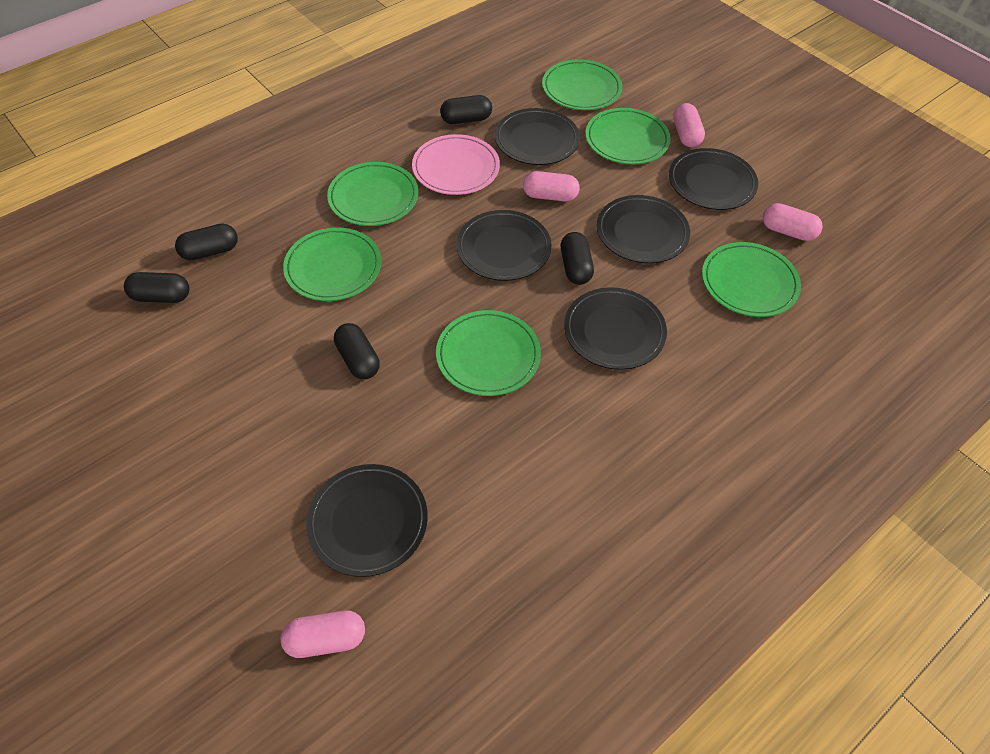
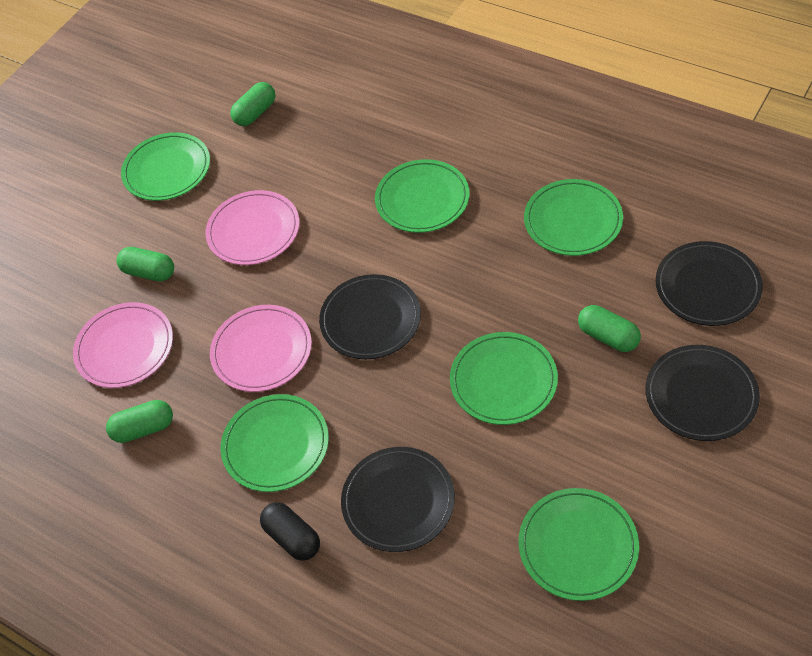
black capsule: 5 -> 1
black plate: 6 -> 4
green capsule: 0 -> 4
pink capsule: 4 -> 0
pink plate: 1 -> 3

